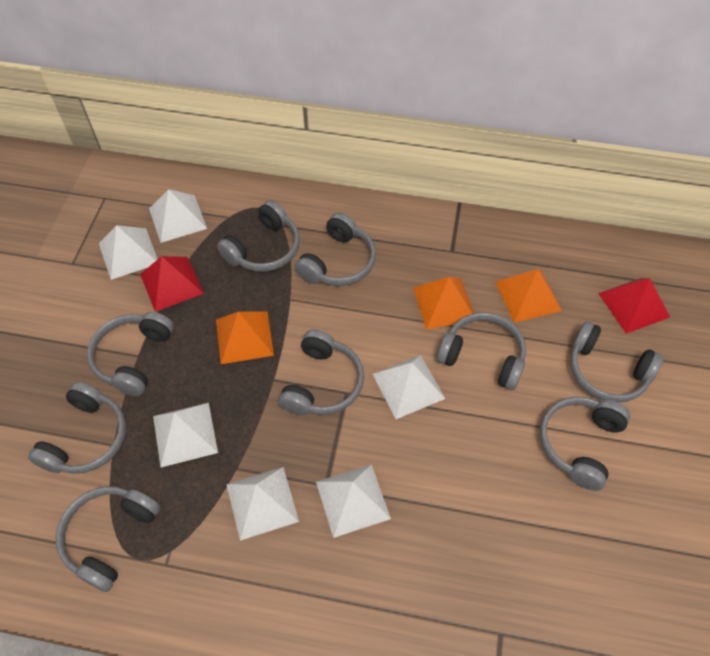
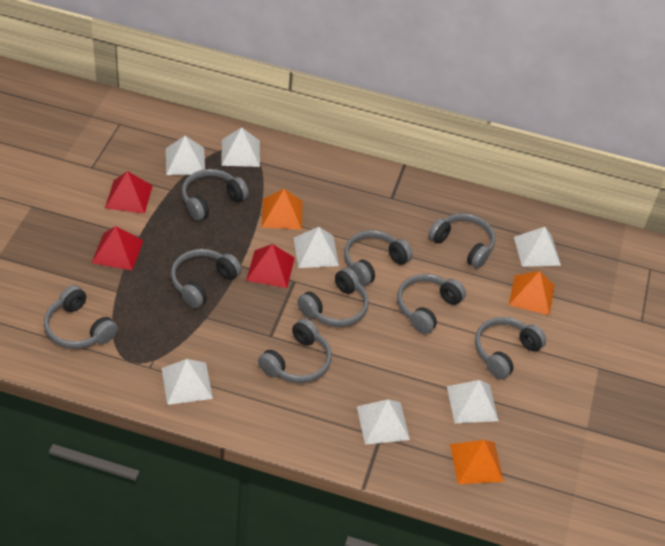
red pyramid: 2 -> 3
white pyramid: 6 -> 7

